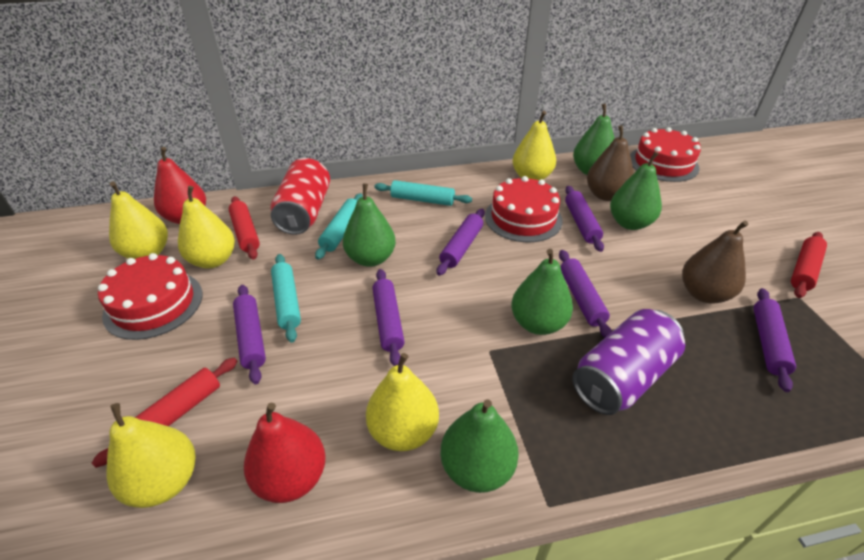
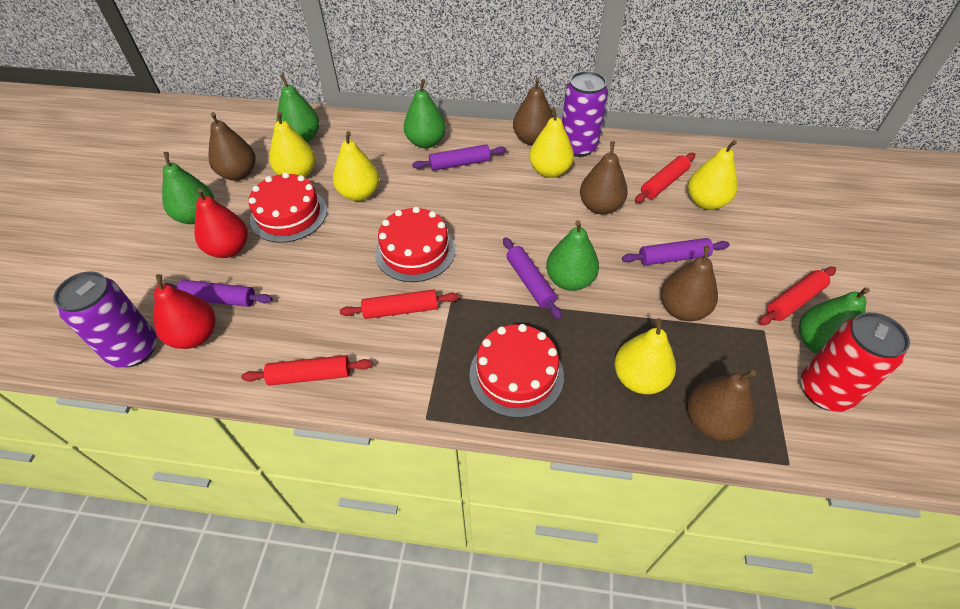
brown pear: 2 -> 5
purple can: 1 -> 2
purple rolling pin: 6 -> 4
red rolling pin: 3 -> 4
turquoise rolling pin: 3 -> 0

